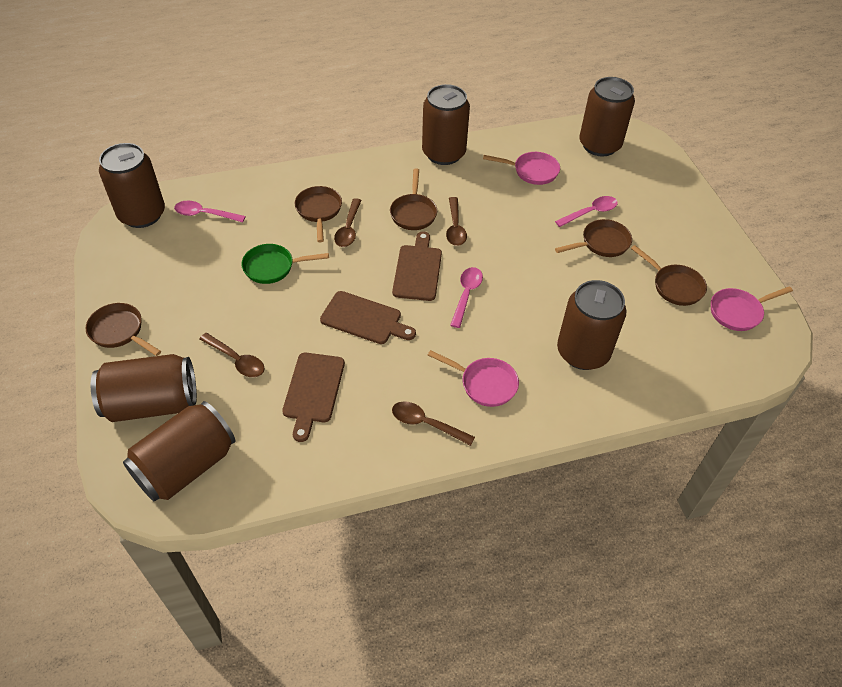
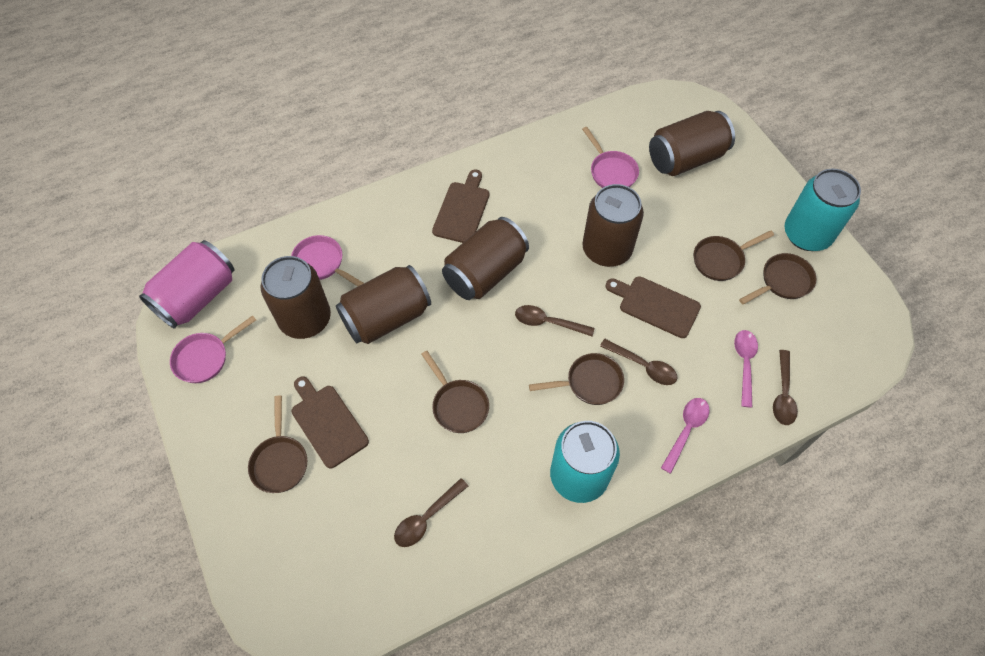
brown can: 6 -> 5
green pan: 1 -> 0
pink can: 0 -> 1
pink spoon: 3 -> 2
turquoise can: 0 -> 2

